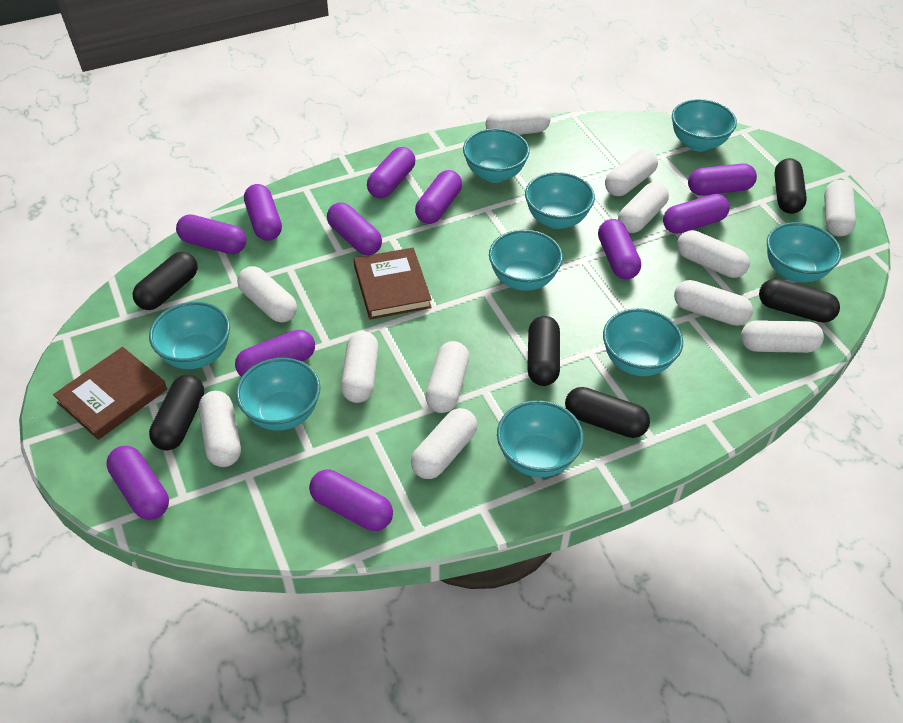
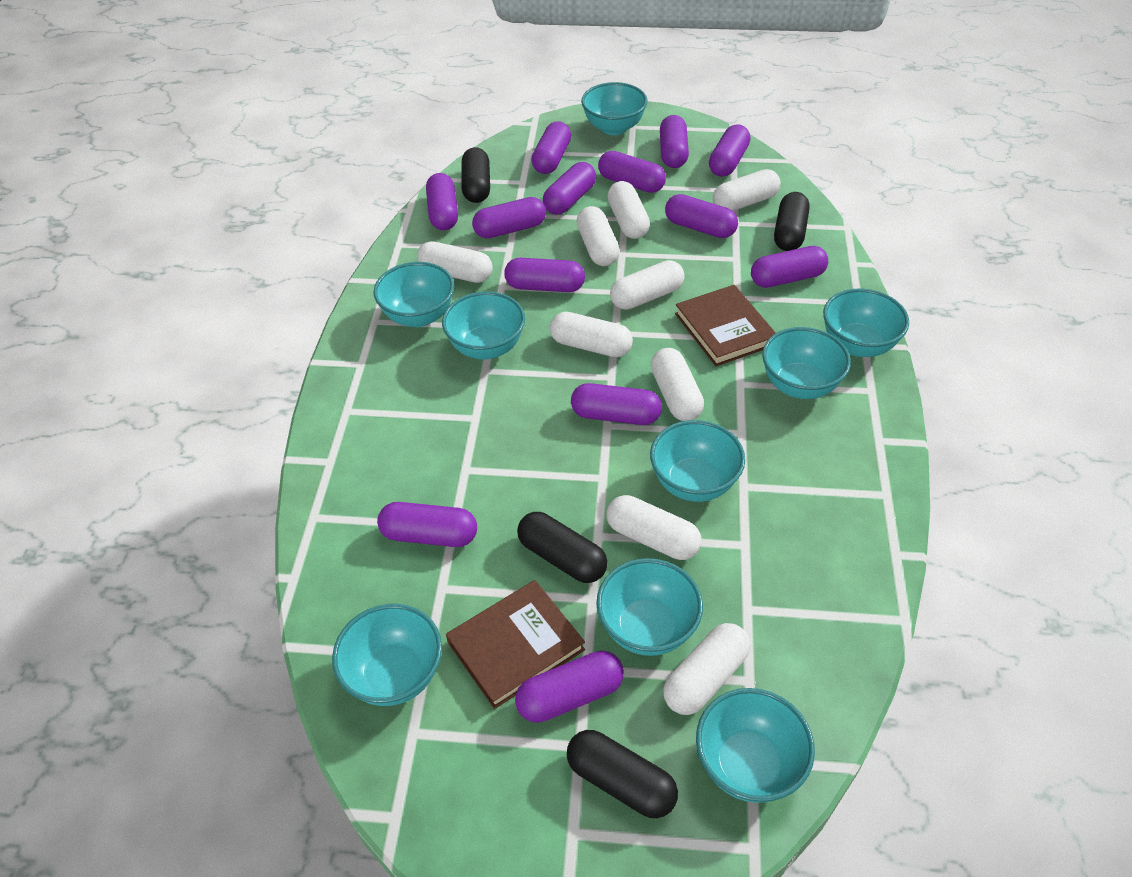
black capsule: 6 -> 4
purple capsule: 11 -> 13
white capsule: 12 -> 9

